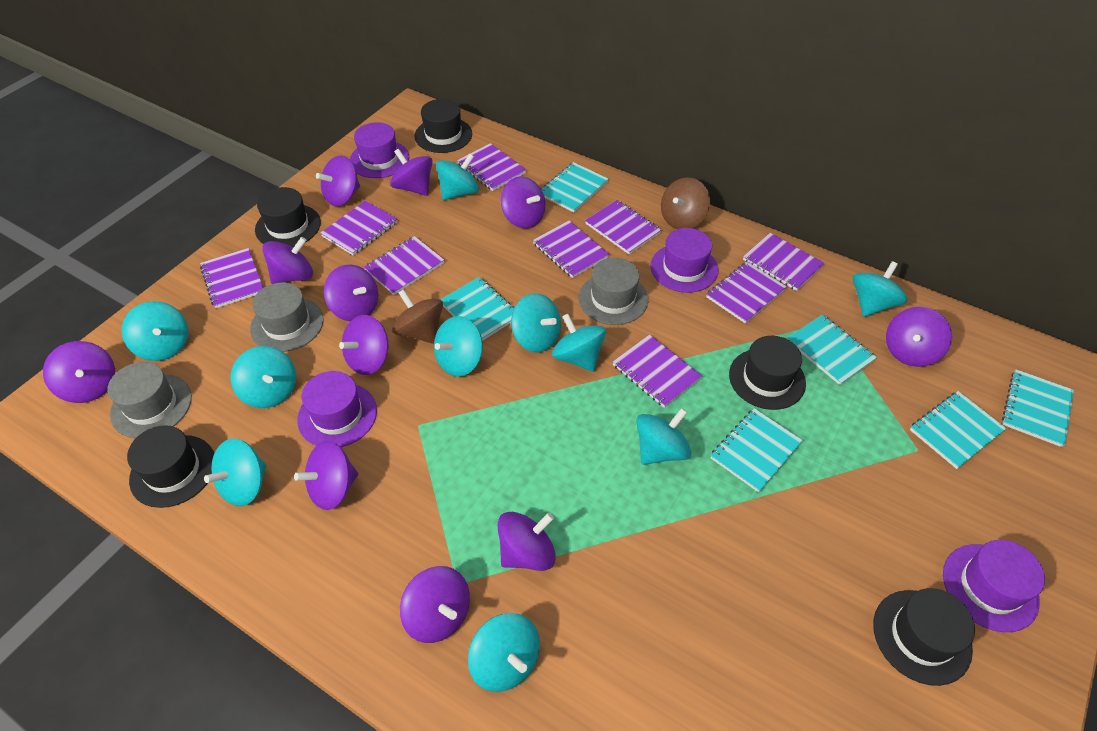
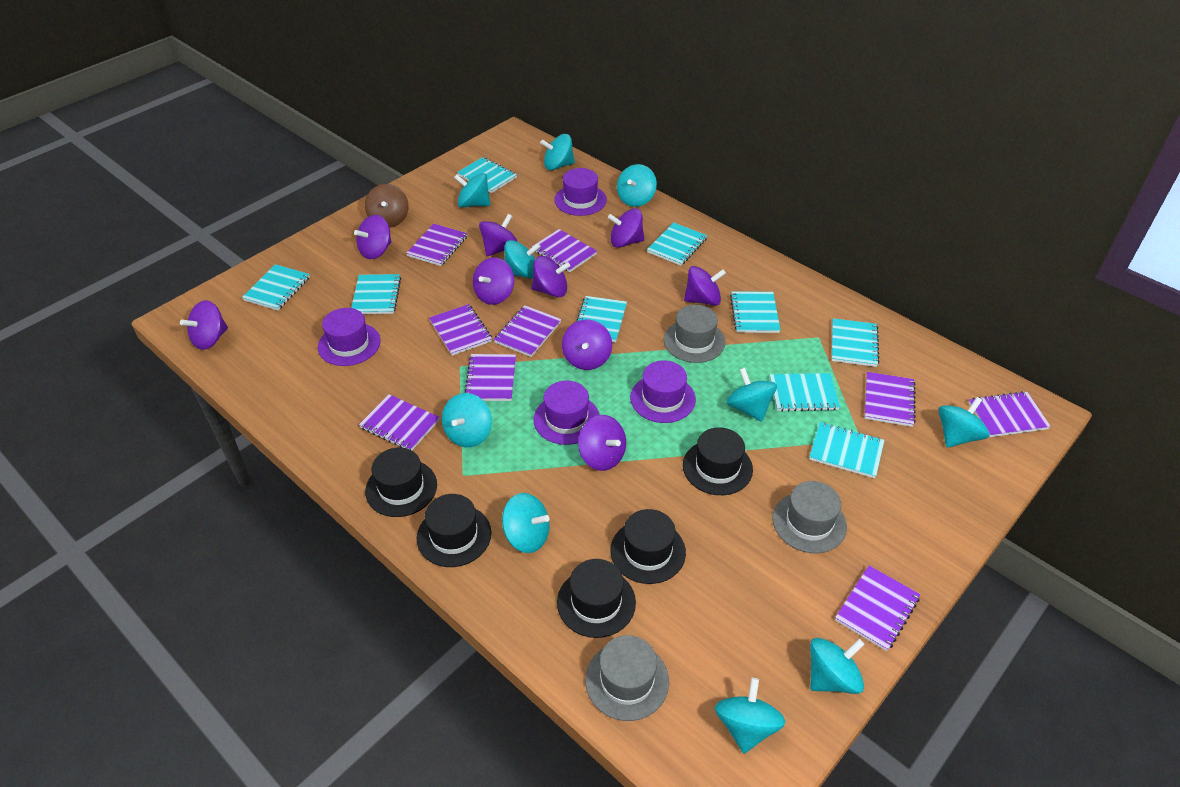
brown spinning top: 2 -> 1
purple spinning top: 11 -> 9
turquoise notebook: 6 -> 9

